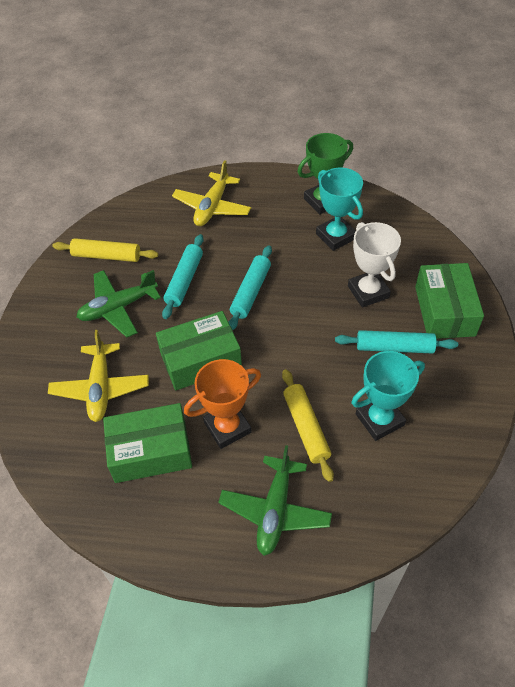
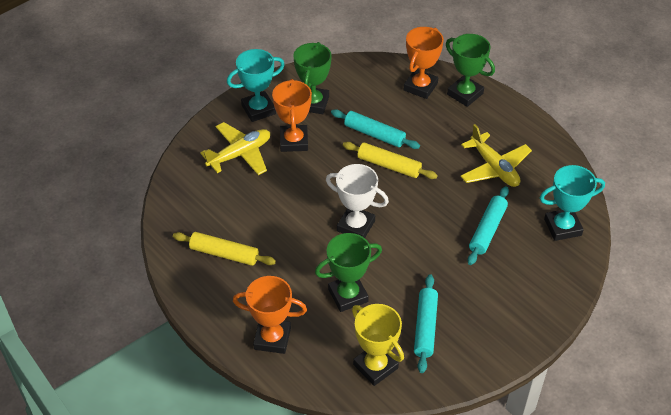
green box: 3 -> 0
green plane: 2 -> 0
green trophy: 1 -> 3
orange trophy: 1 -> 3
yellow trophy: 0 -> 1

